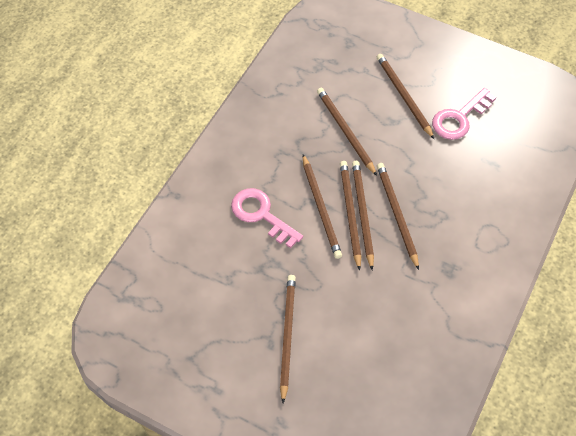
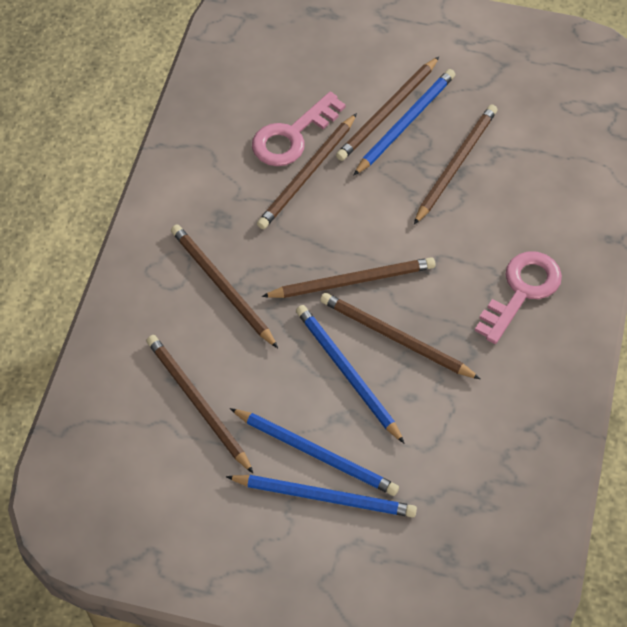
blue pencil: 0 -> 4

